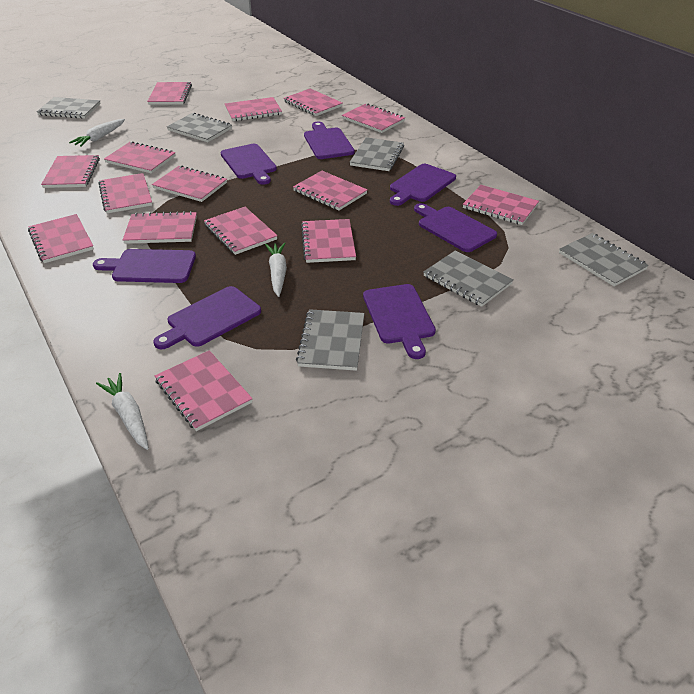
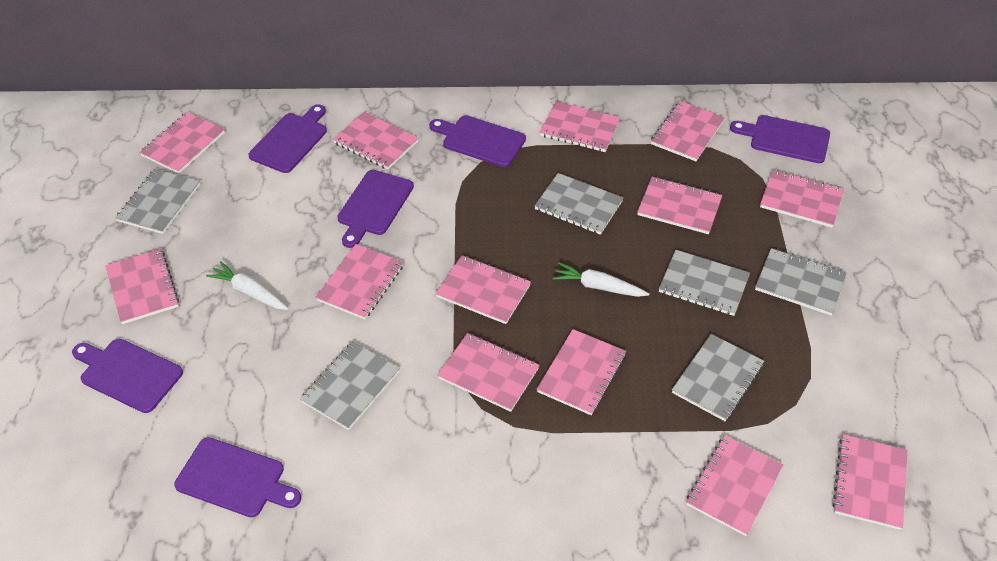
pink notebook: 15 -> 13
purple cutting board: 7 -> 6
white carrot: 3 -> 2

